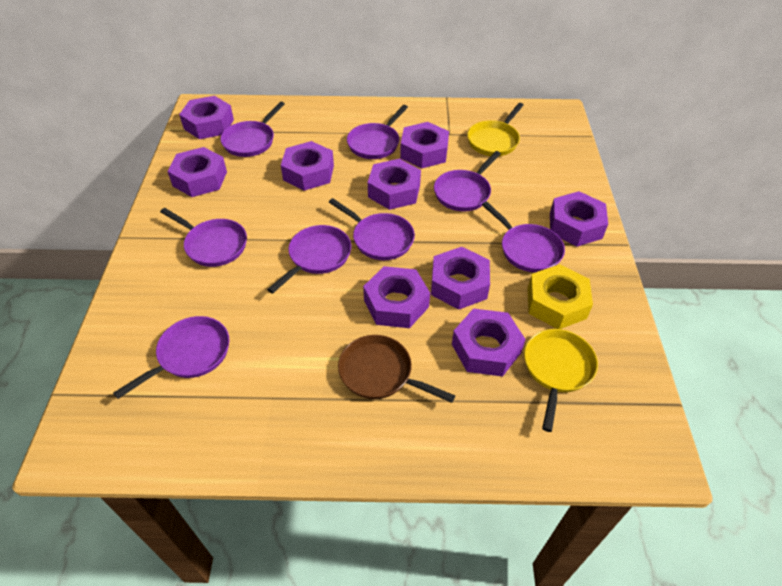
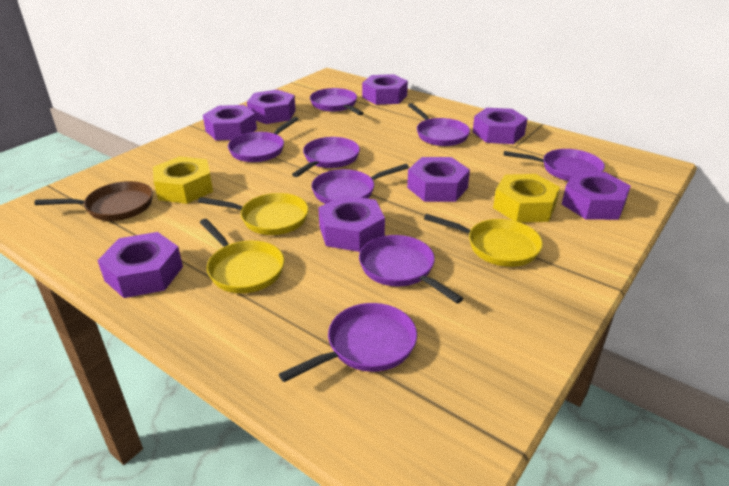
purple nut: 9 -> 8
yellow nut: 1 -> 2
yellow pan: 2 -> 3

